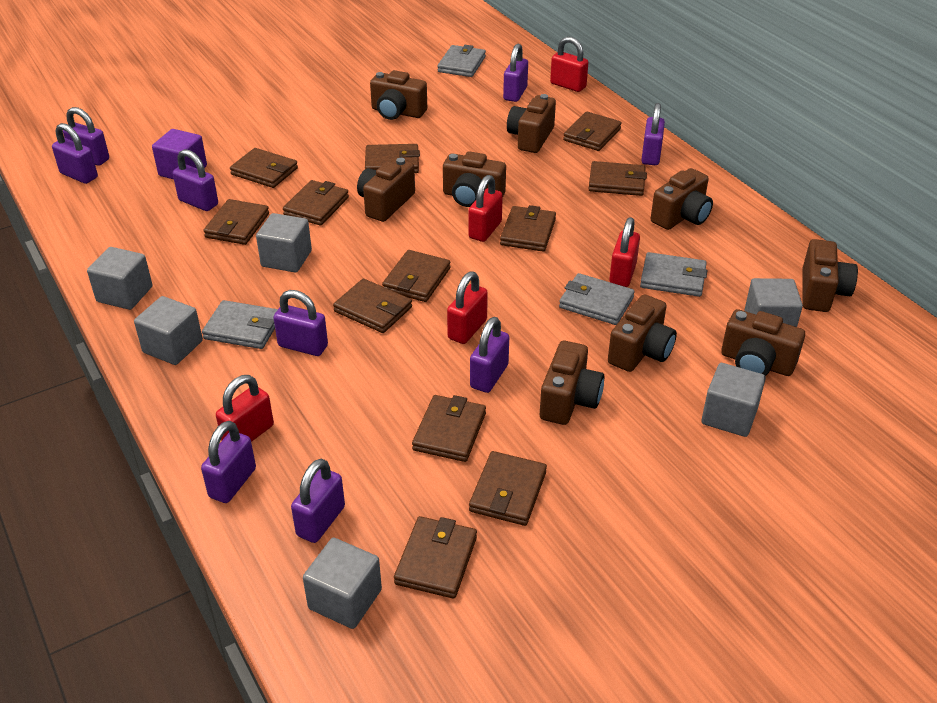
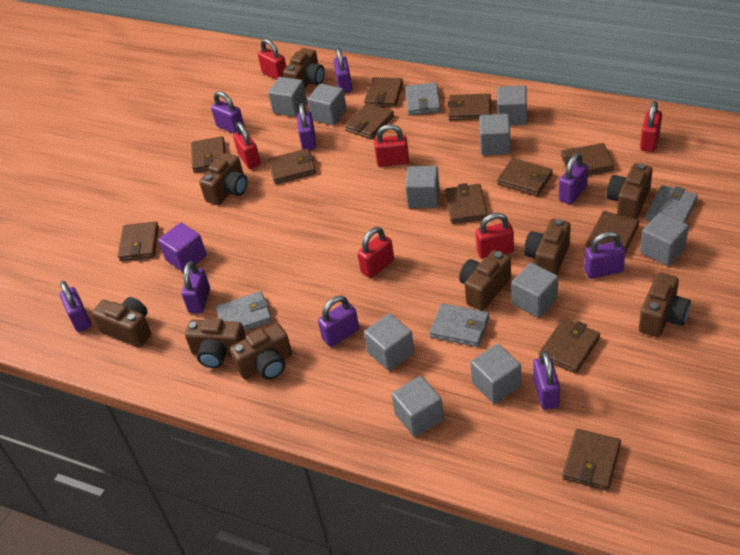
grey cube: 6 -> 10
red padlock: 5 -> 6

